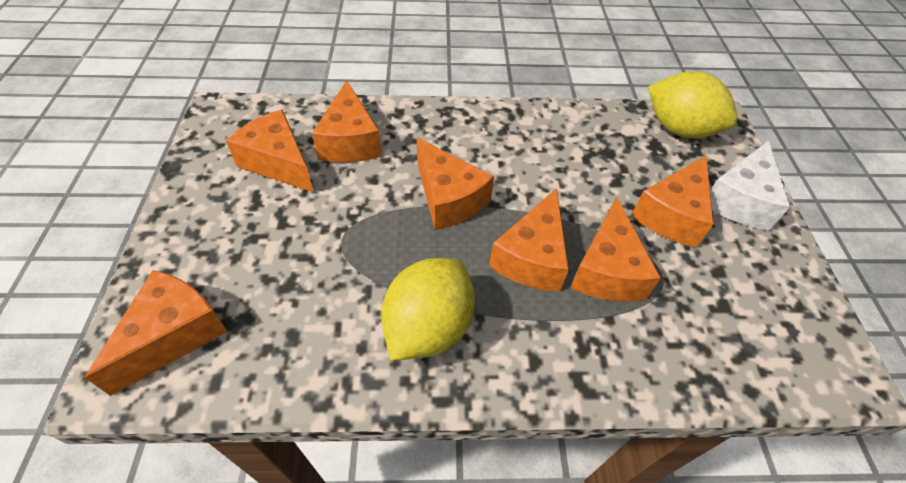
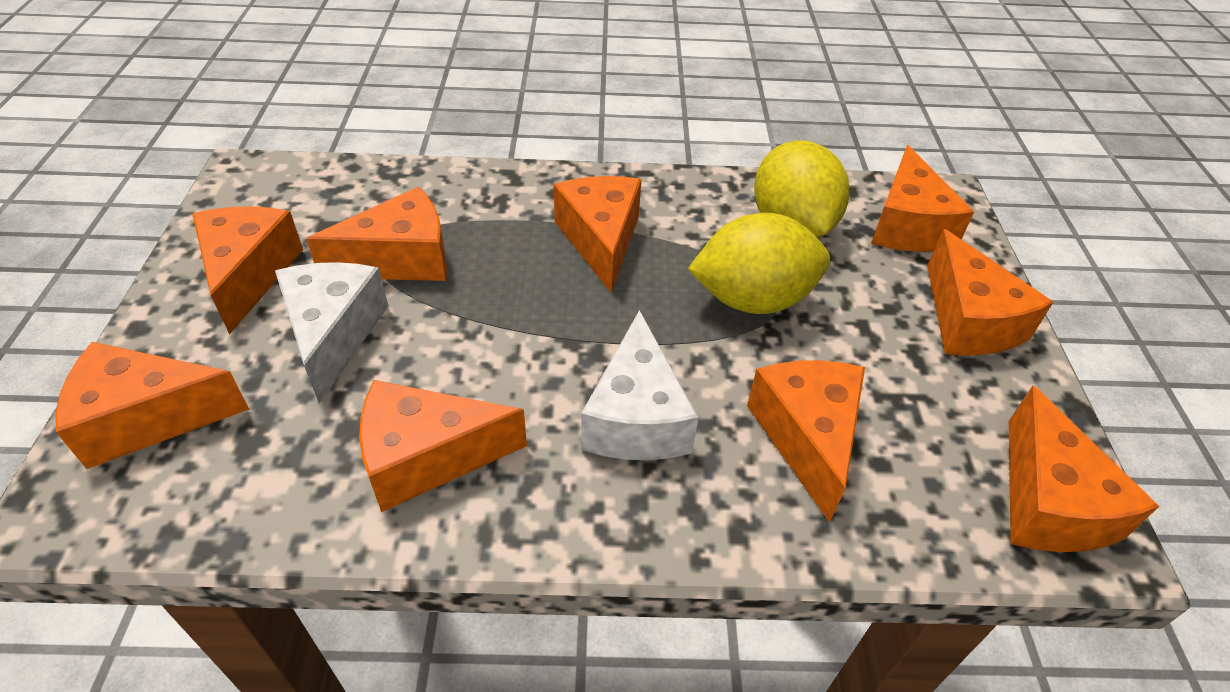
orange cheese: 7 -> 9
white cheese: 1 -> 2

